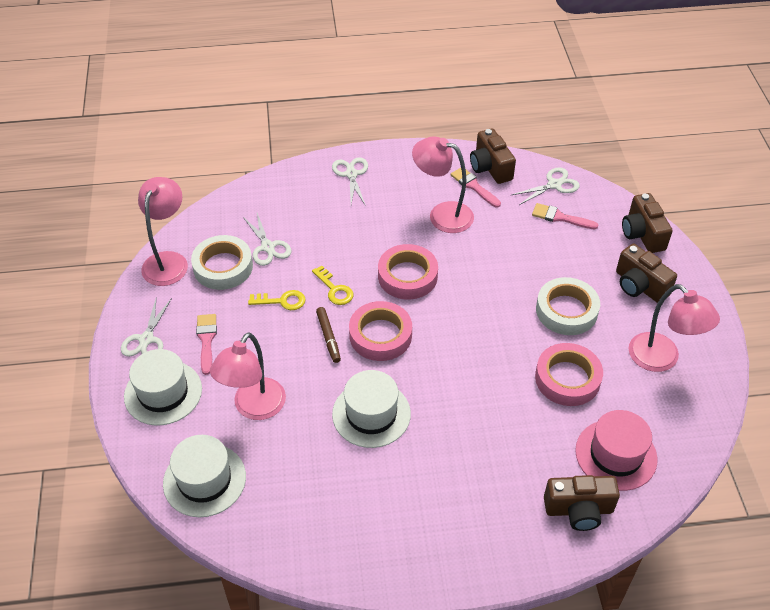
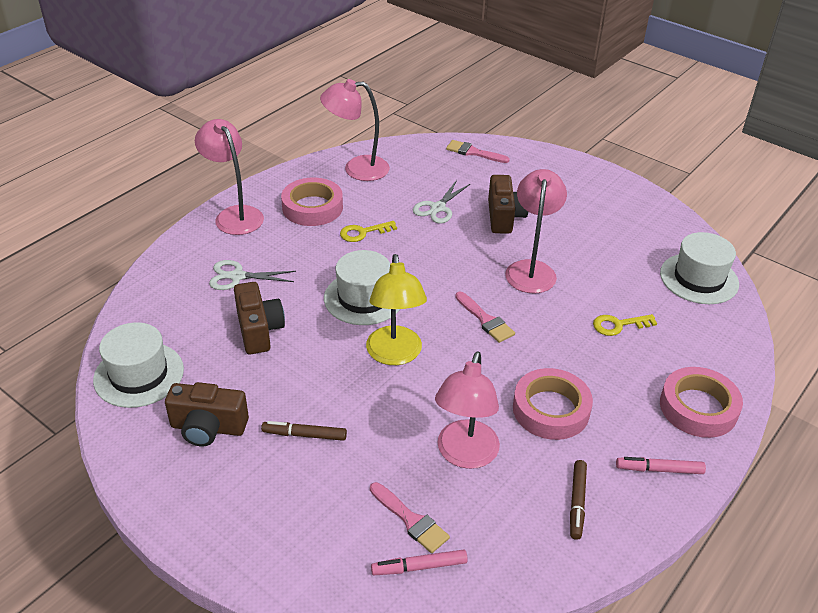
brown camera: 4 -> 3
brown marker: 1 -> 2
pink hat: 1 -> 0
pink marker: 0 -> 2
white scissors: 4 -> 2
white tape: 2 -> 0
yellow lamp: 0 -> 1

